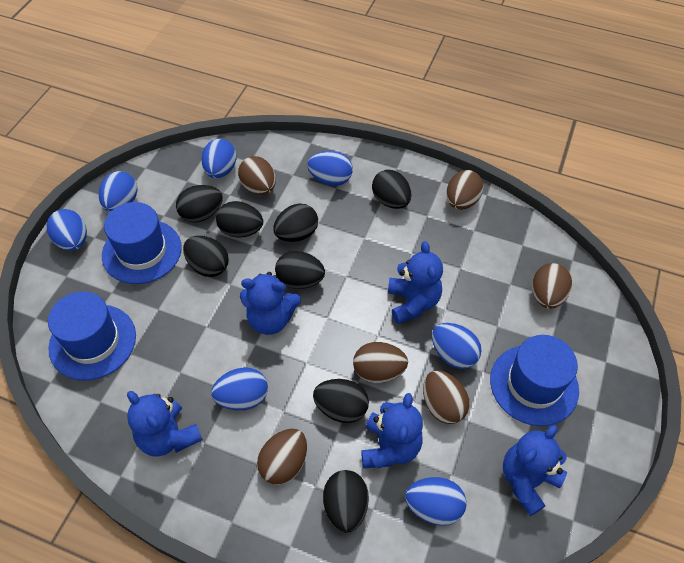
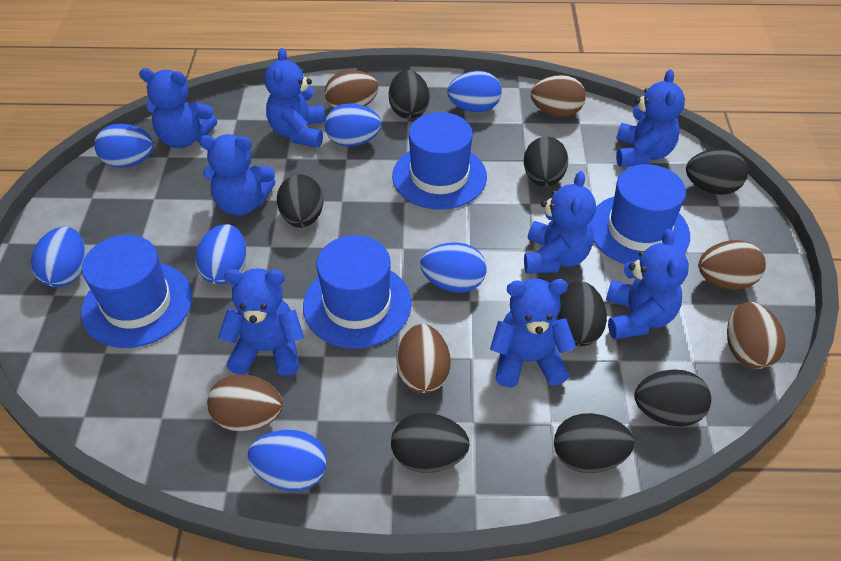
blue hat: 3 -> 4
blue teddy bear: 5 -> 8

